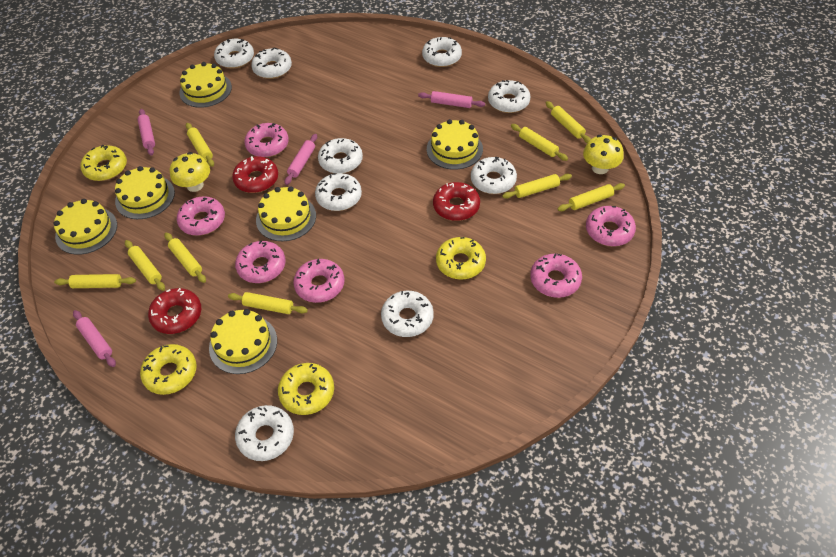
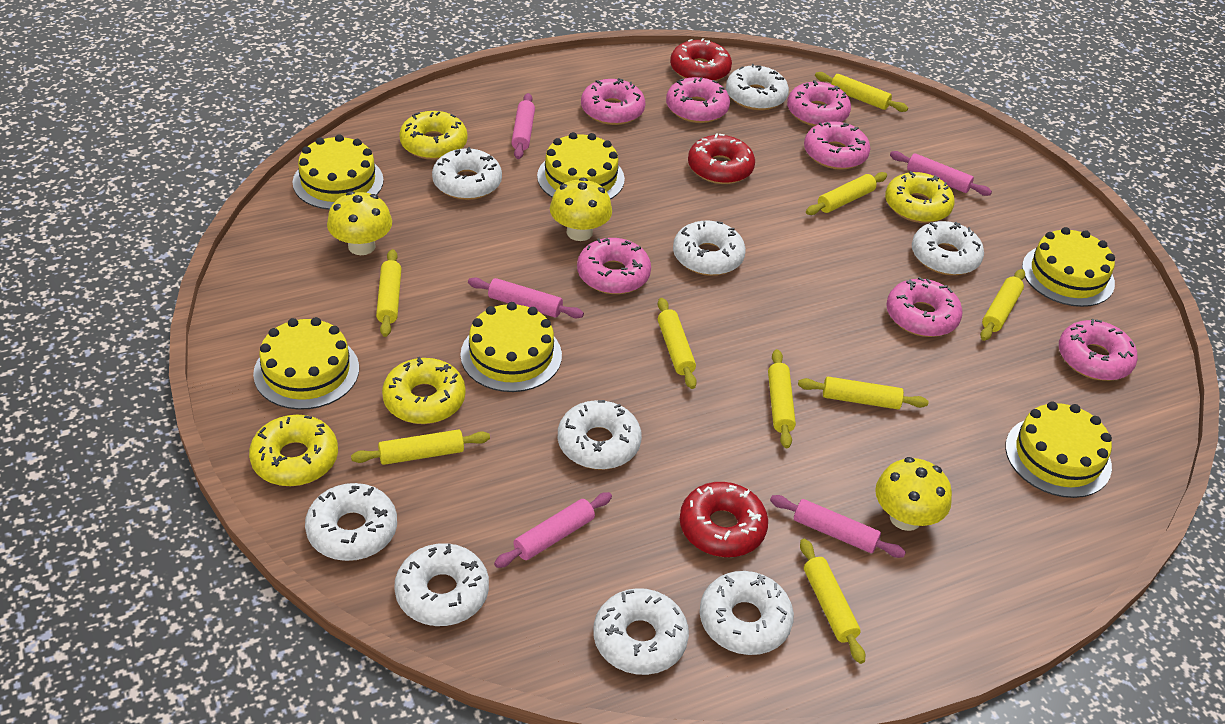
pink donut: 6 -> 7
pink rolling pin: 4 -> 5
yellow mushroom: 2 -> 3

